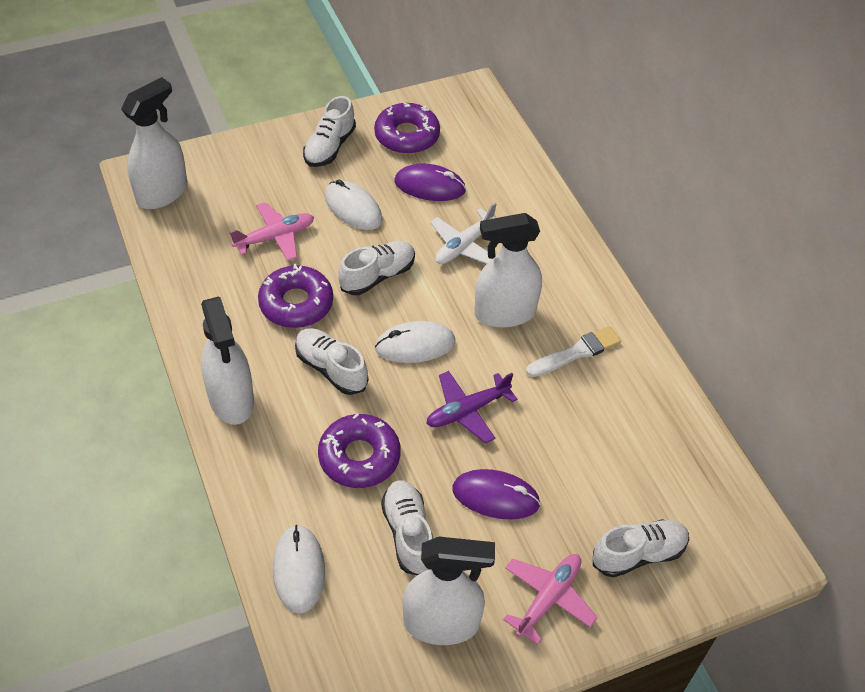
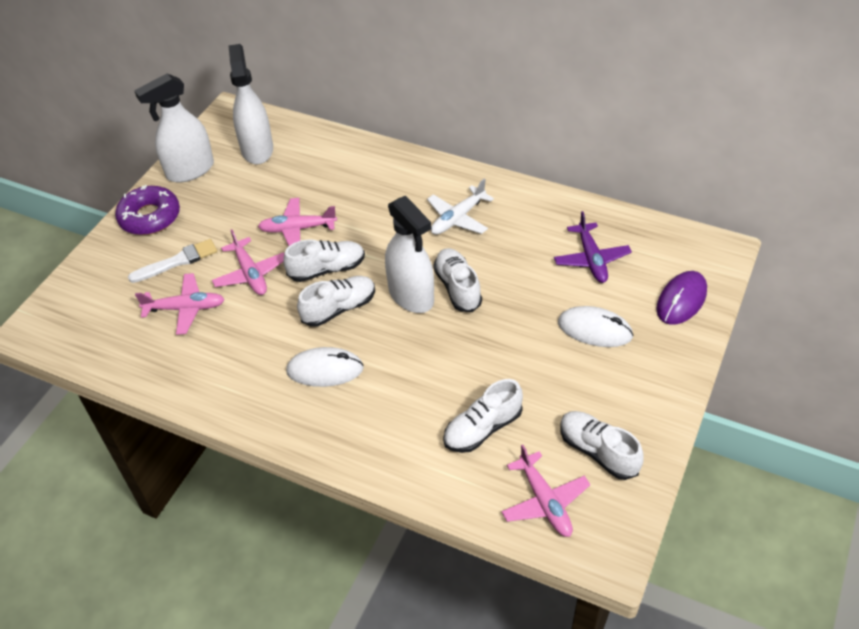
pink plane: 2 -> 4
purple donut: 3 -> 1
purple mouse: 2 -> 1
white mouse: 3 -> 2
white spray bottle: 4 -> 3

